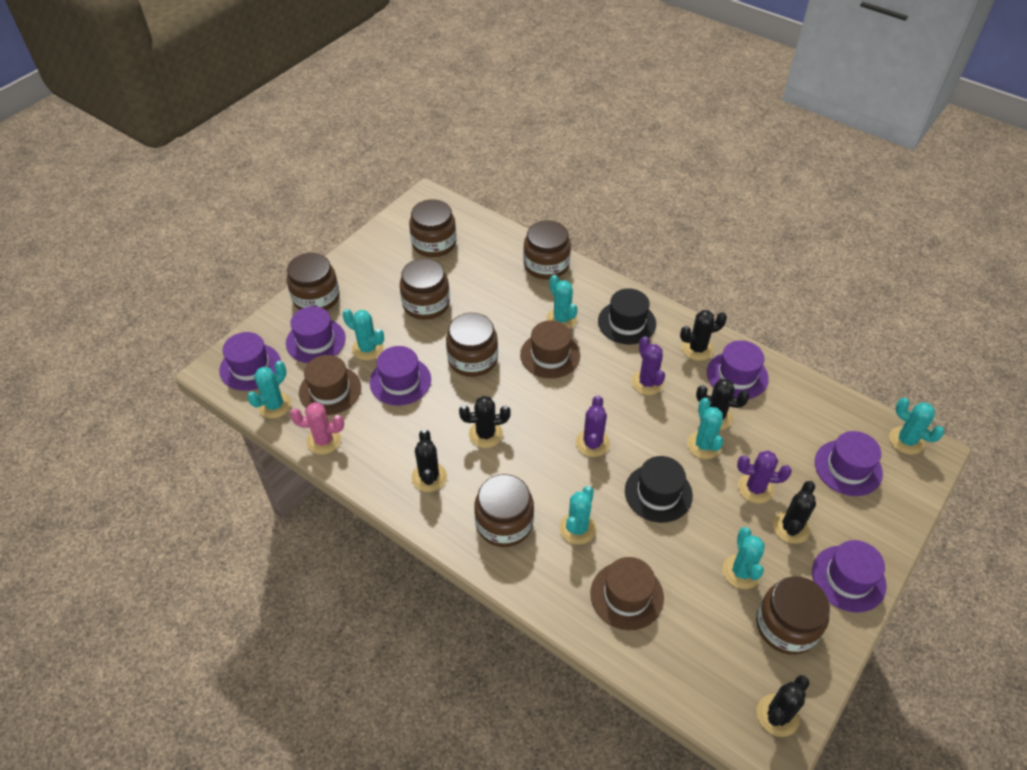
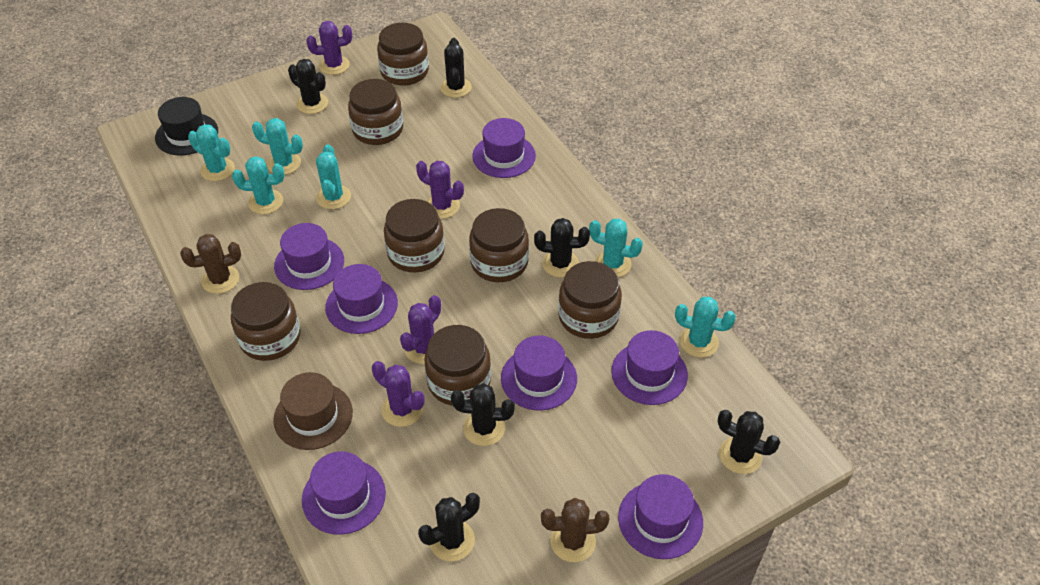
black hat: 2 -> 1
brown cactus: 0 -> 2
brown hat: 3 -> 1
pink cactus: 1 -> 0
purple cactus: 3 -> 4
purple hat: 6 -> 7
turquoise cactus: 7 -> 6

